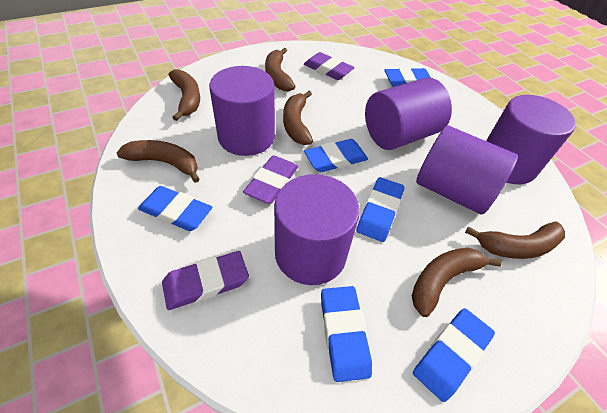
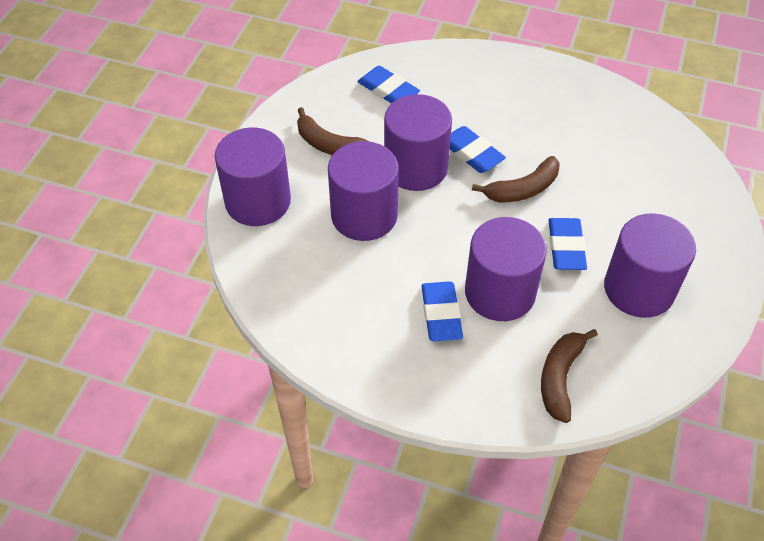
blue eraser: 6 -> 4
brown banana: 6 -> 3
purple eraser: 3 -> 0

